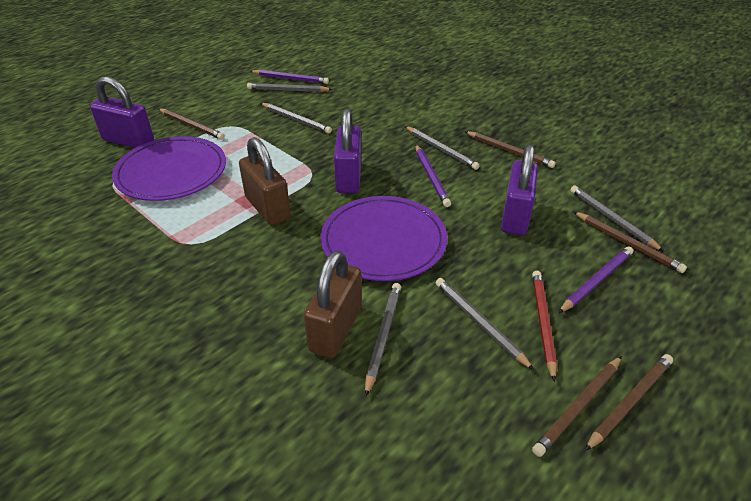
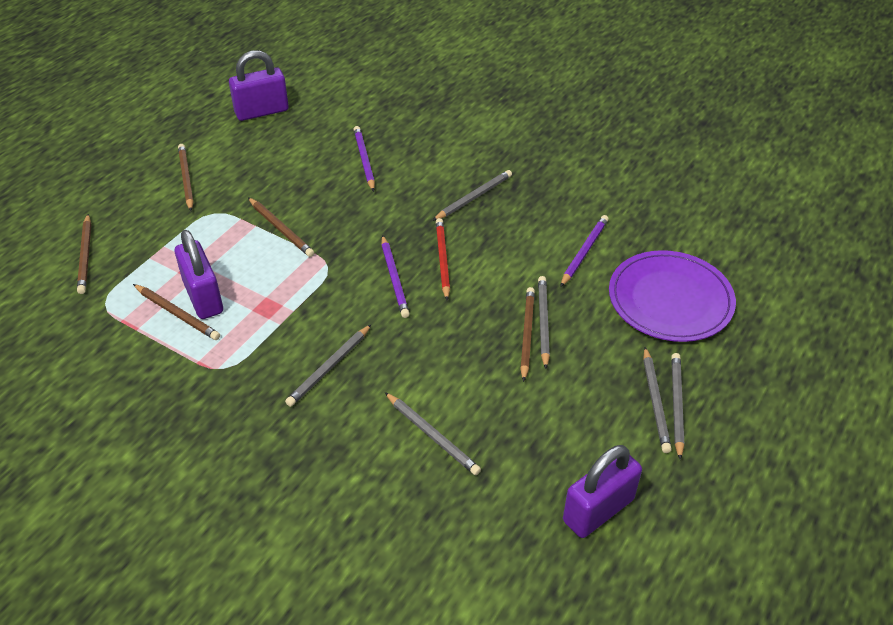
brown padlock: 2 -> 0
purple plate: 2 -> 1

